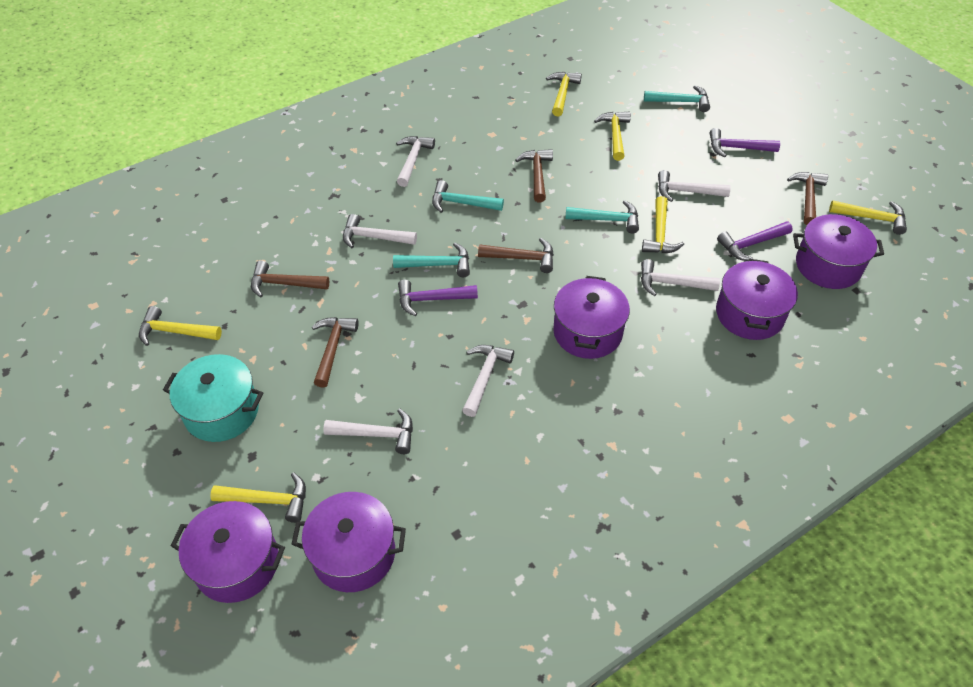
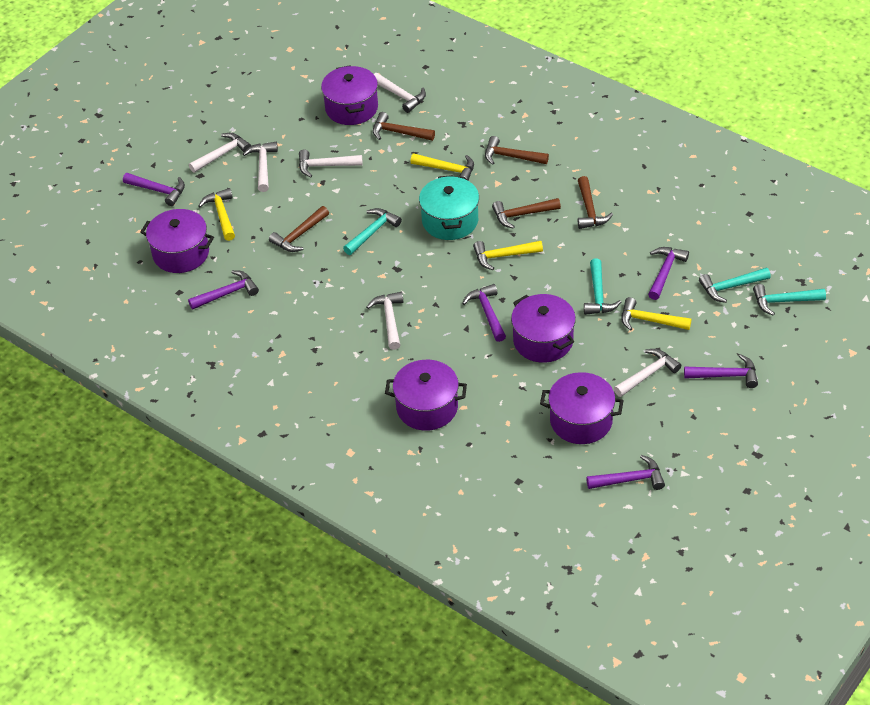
purple hammer: 3 -> 6
yellow hammer: 6 -> 4

